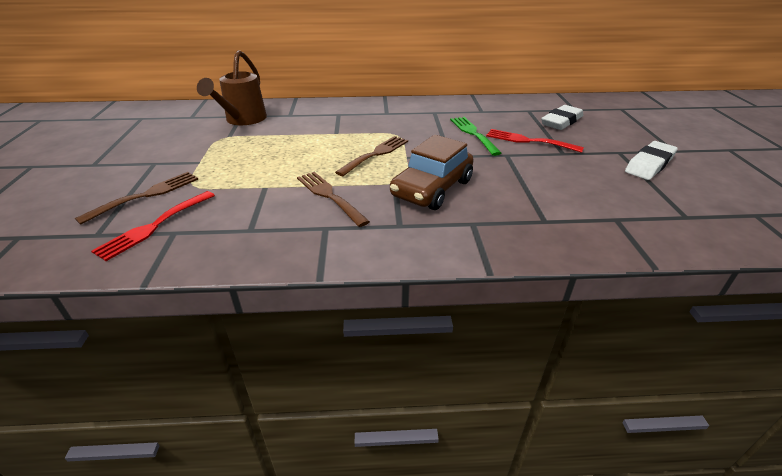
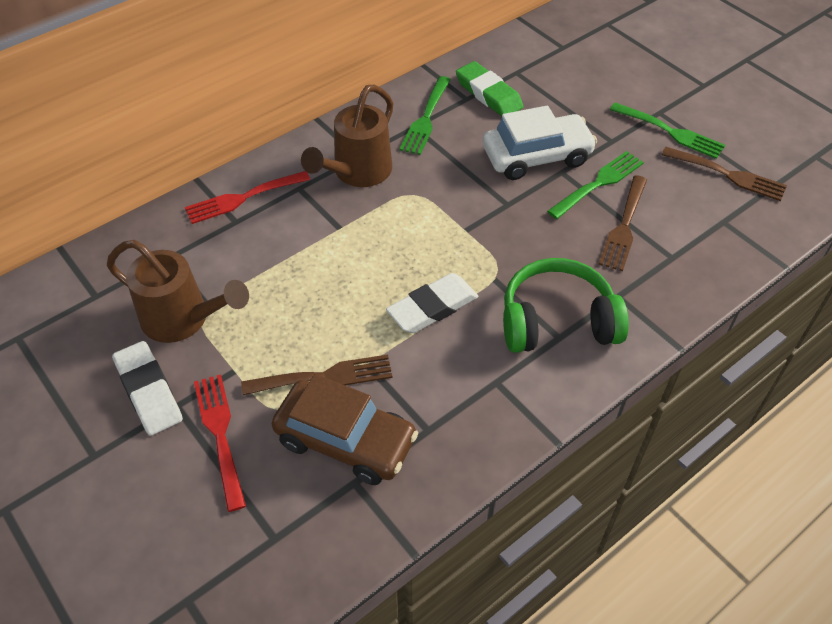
brown watering can: 1 -> 2
green eraser: 0 -> 1
green fork: 1 -> 3
green headphones: 0 -> 1
white car: 0 -> 1

